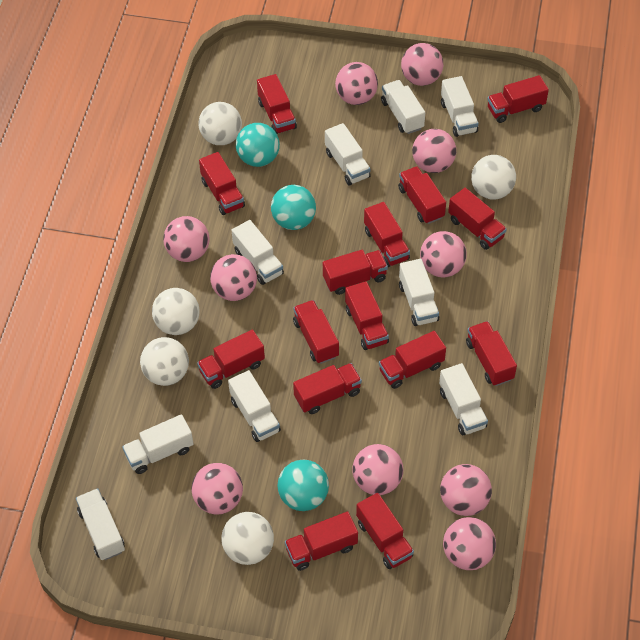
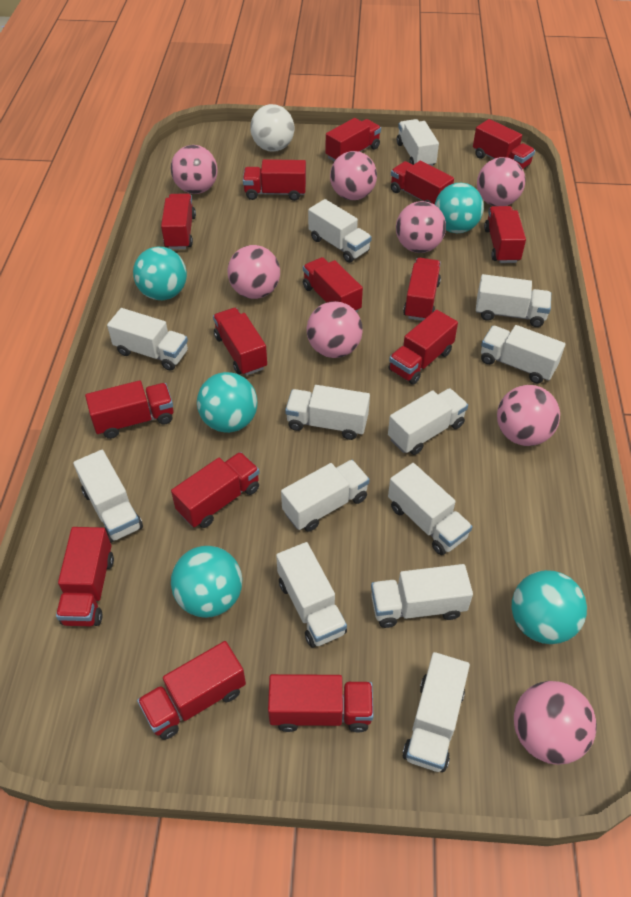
pink ball: 10 -> 8
turquoise ball: 3 -> 5
white ball: 5 -> 1
white truck: 9 -> 13

